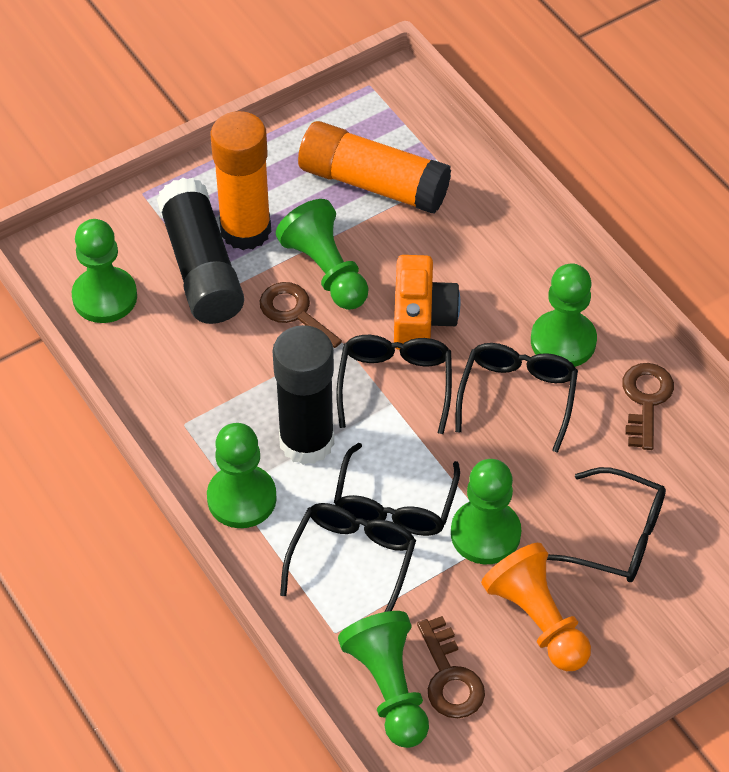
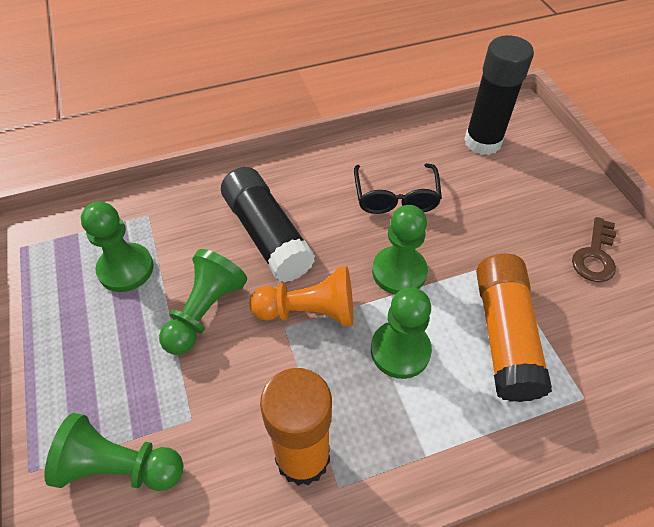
black glasses: 5 -> 1
brown key: 3 -> 1
green pawn: 6 -> 5
orange camera: 1 -> 0

